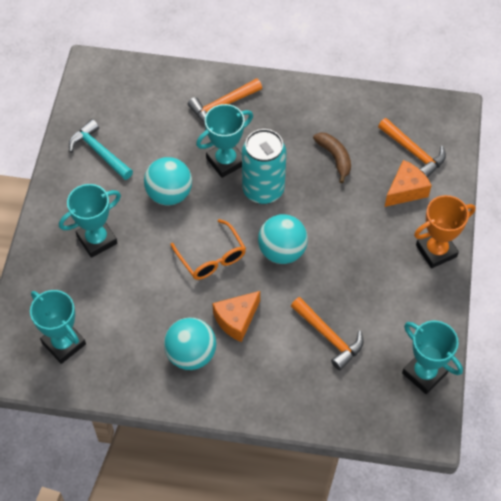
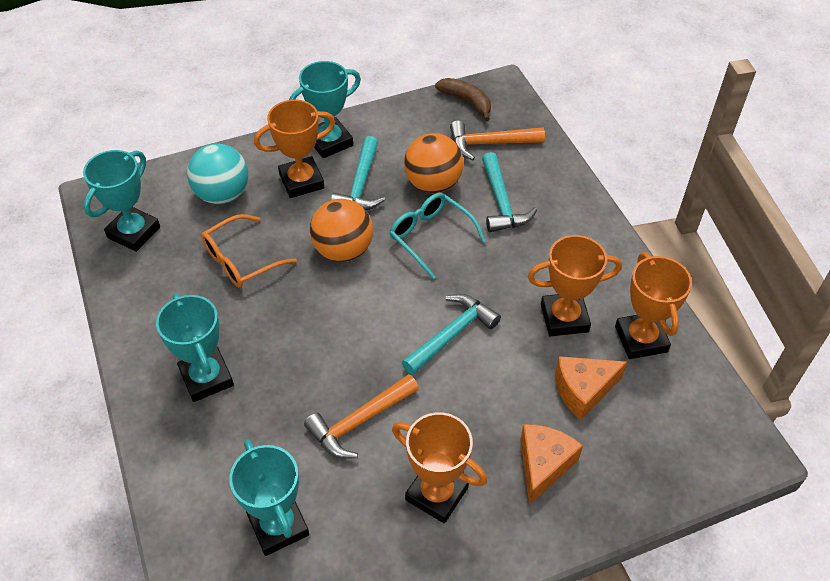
orange ball: 0 -> 2
orange hammer: 3 -> 2
orange trophy: 1 -> 4
turquoise ball: 3 -> 1
turquoise can: 1 -> 0
turquoise glasses: 0 -> 1
turquoise hammer: 1 -> 3

